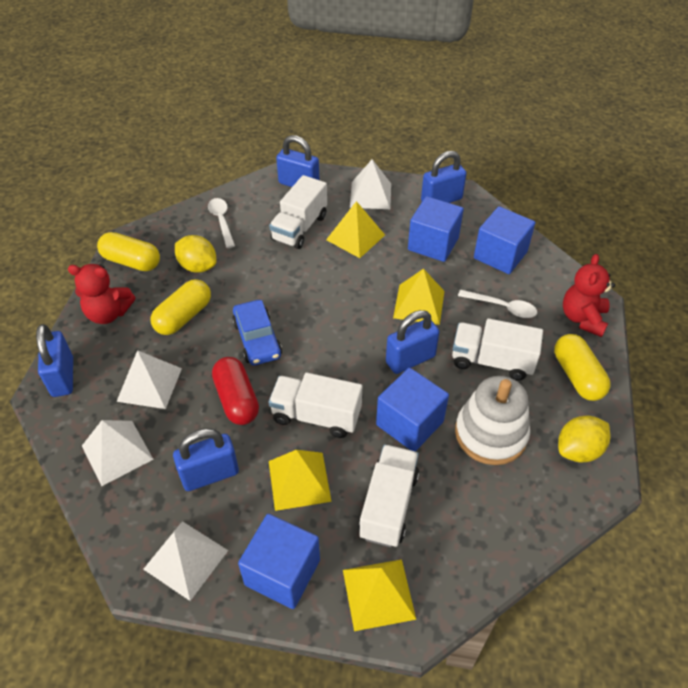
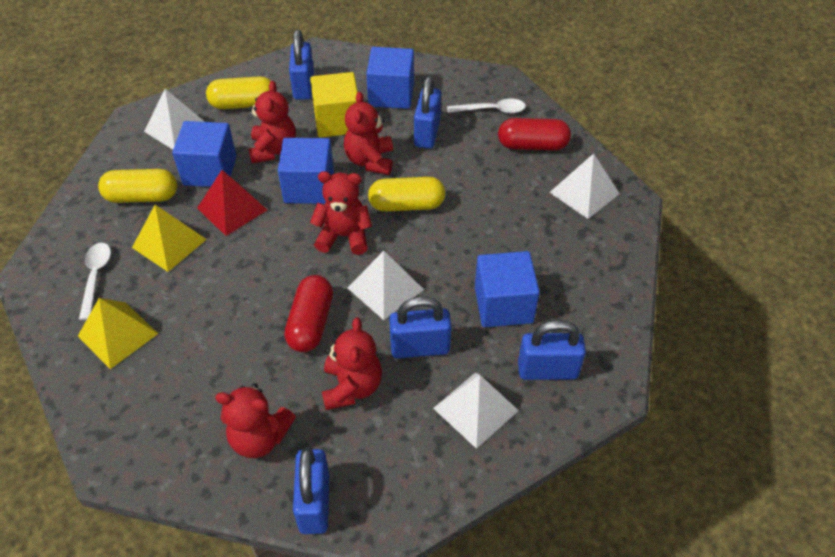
blue car: 1 -> 0
red capsule: 1 -> 2
red pyramid: 0 -> 1
red teddy bear: 2 -> 5
white stacking toy: 1 -> 0
white truck: 4 -> 0
yellow cube: 0 -> 1
yellow lemon: 2 -> 0
yellow pyramid: 4 -> 2

